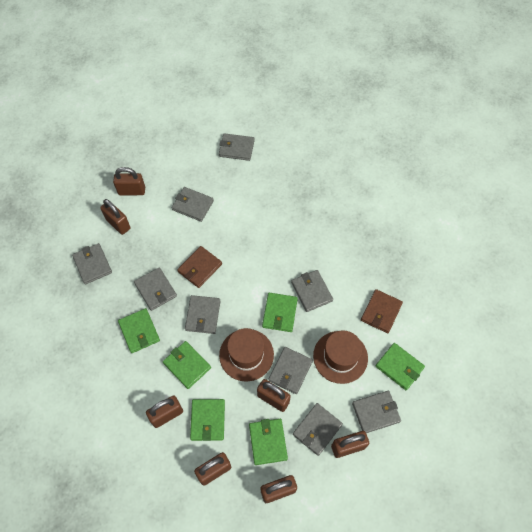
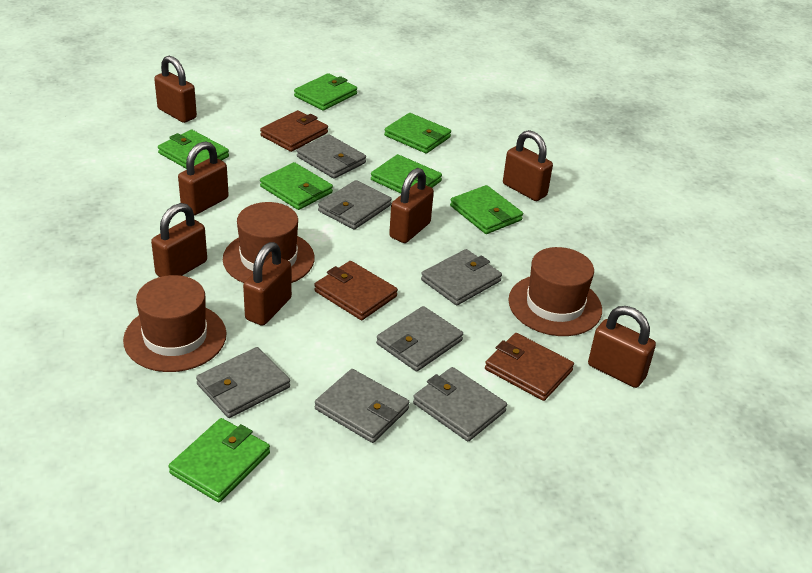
brown hat: 2 -> 3
brown wallet: 2 -> 3
green wallet: 6 -> 7
grey wallet: 9 -> 7

